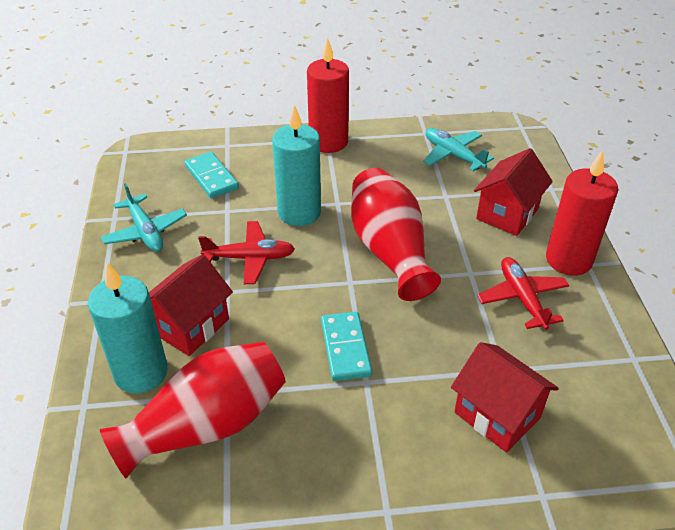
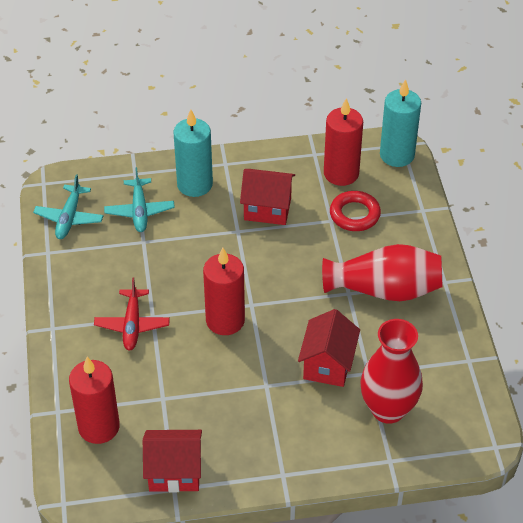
red candle: 2 -> 3
red plane: 2 -> 1
red ring: 0 -> 1
turquoise domino: 2 -> 0

